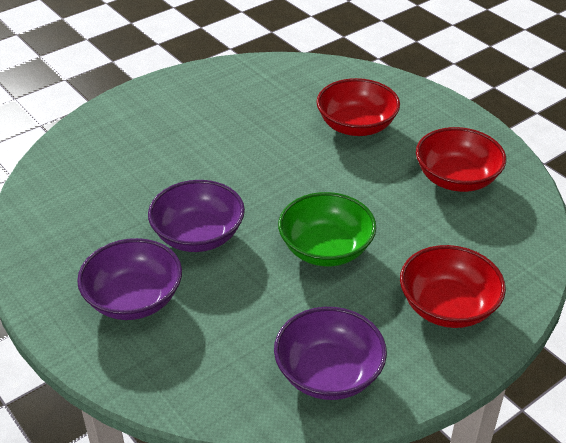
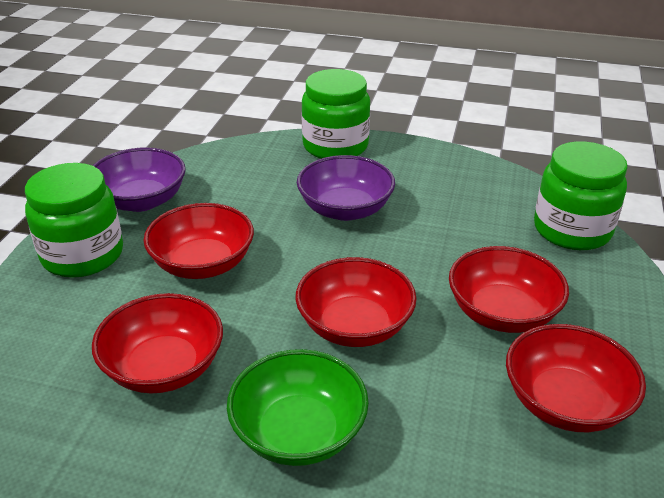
green jar: 0 -> 3
purple bowl: 3 -> 2
red bowl: 3 -> 5

